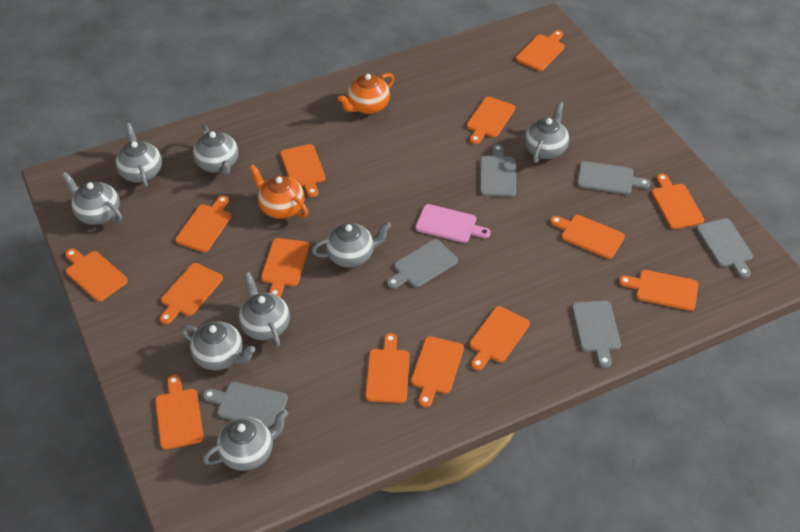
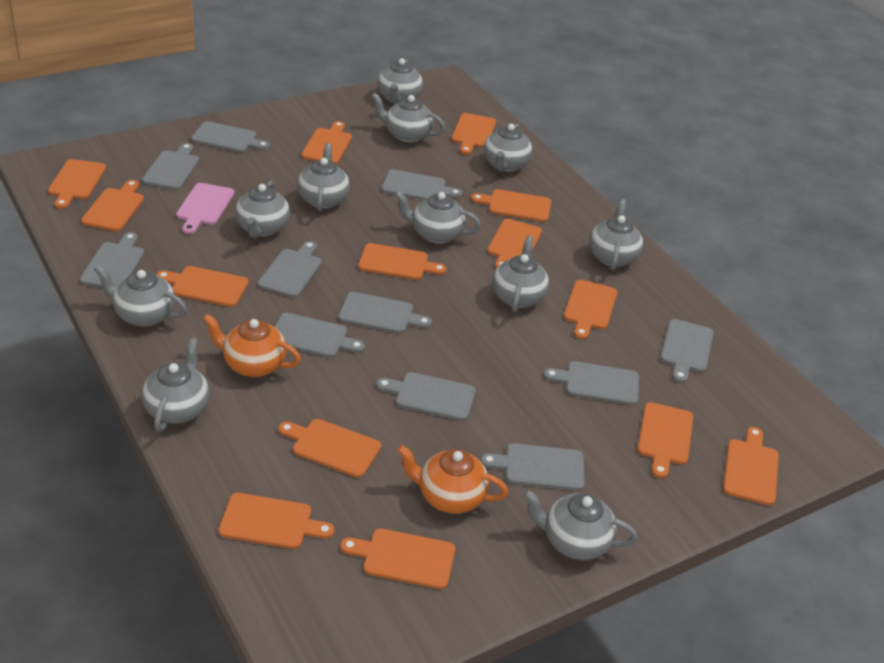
grey cutting board: 6 -> 11
grey teapot: 8 -> 11

